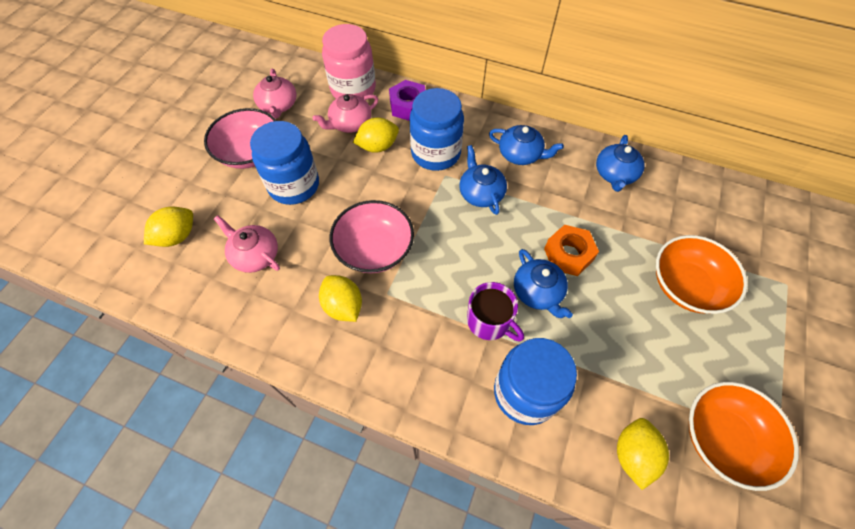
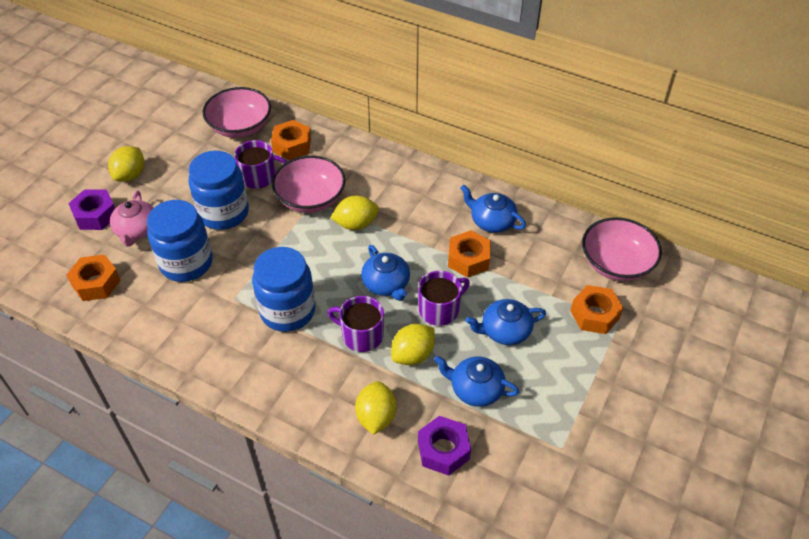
orange bowl: 2 -> 0
orange nut: 1 -> 4
pink bowl: 2 -> 3
pink jar: 1 -> 0
pink teapot: 3 -> 1
purple mug: 1 -> 3
purple nut: 1 -> 2

